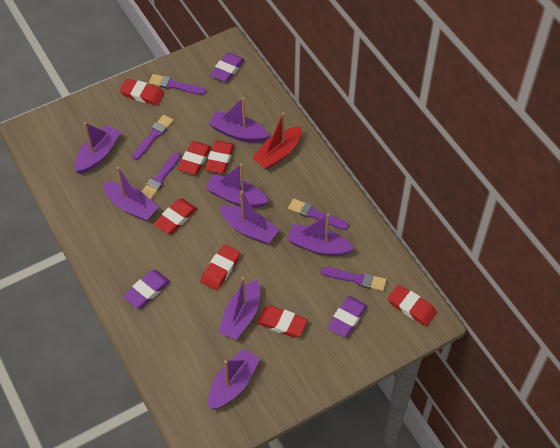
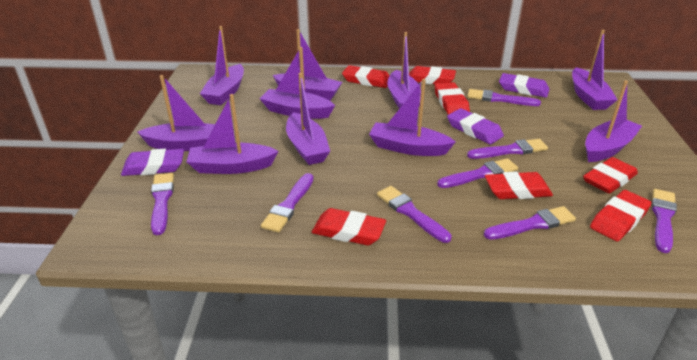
purple boat: 8 -> 10
purple brush: 5 -> 8
red boat: 1 -> 0

